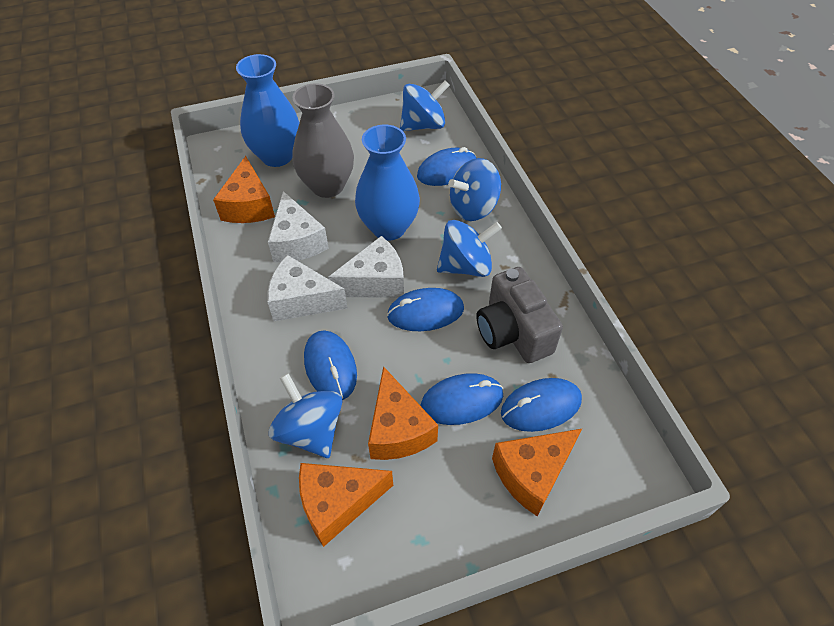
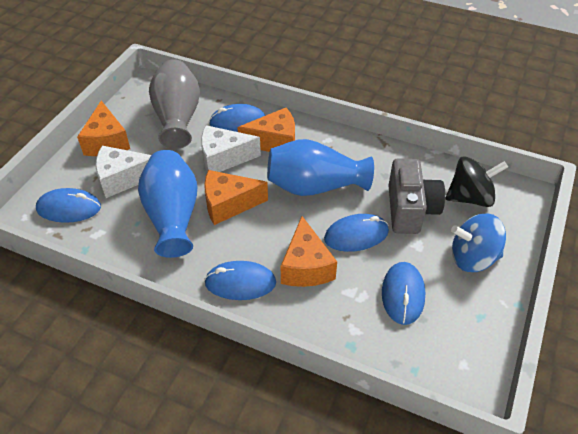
black spinning top: 0 -> 1
blue spinning top: 4 -> 1
white cheese: 3 -> 2

